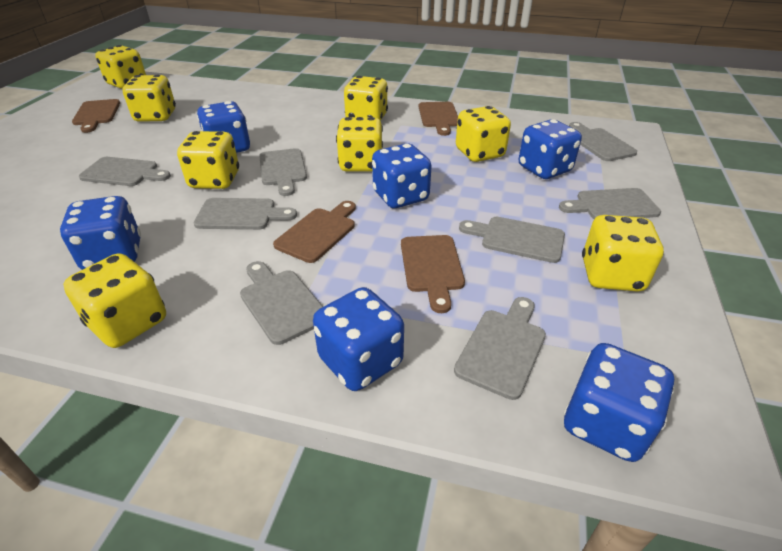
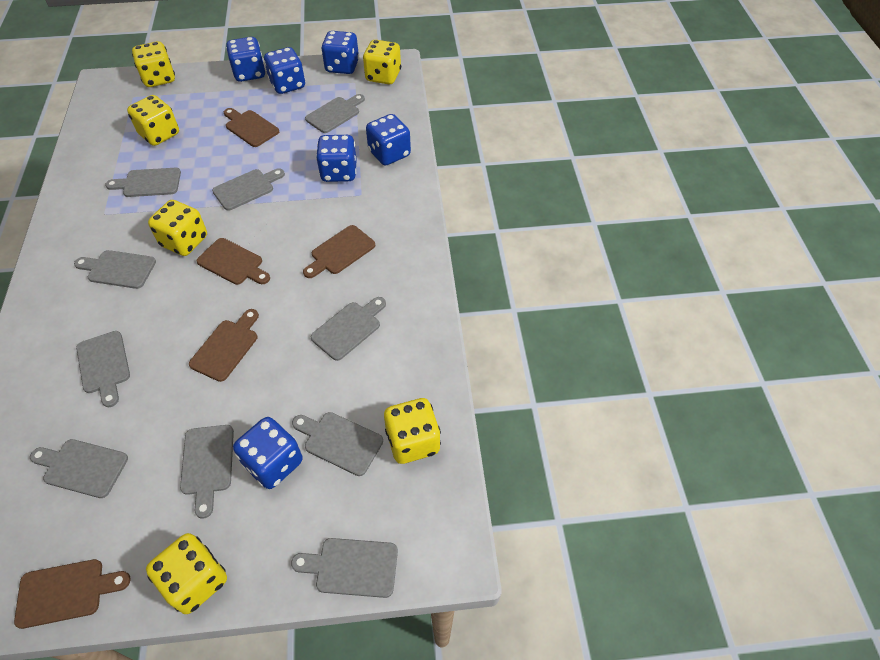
brown cutting board: 4 -> 5
grey cutting board: 8 -> 10
yellow dice: 8 -> 6

